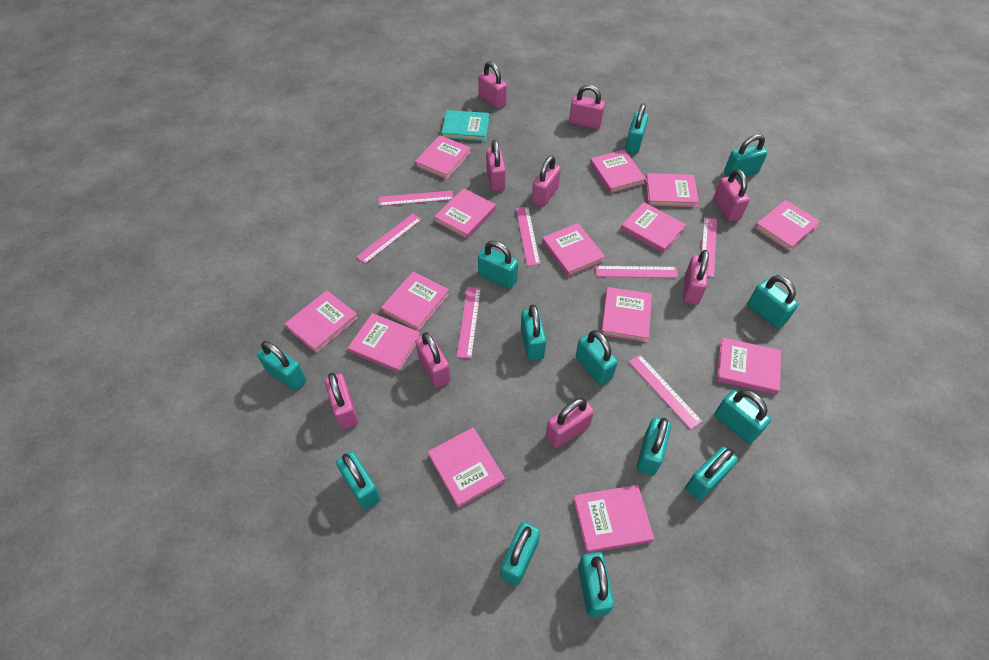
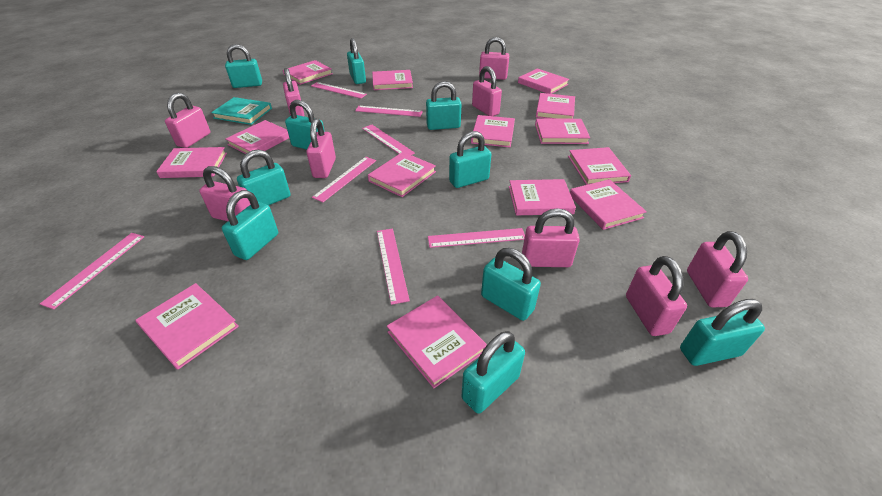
turquoise padlock: 13 -> 10

